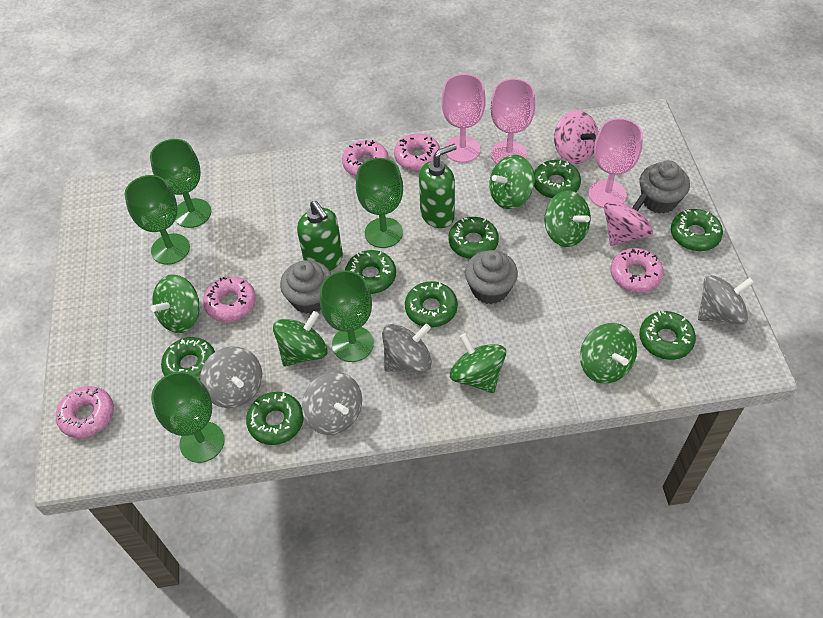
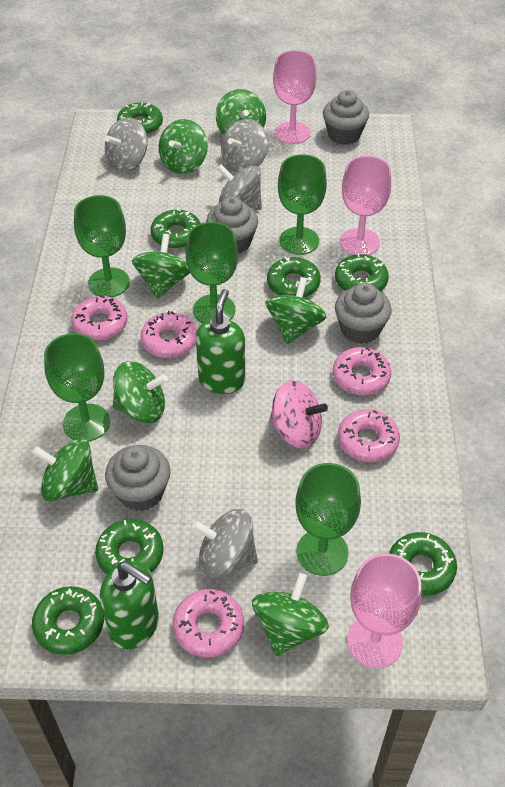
green donut: 8 -> 7
green spinning top: 6 -> 7
grey cupcake: 3 -> 4
pink spinning top: 2 -> 1

